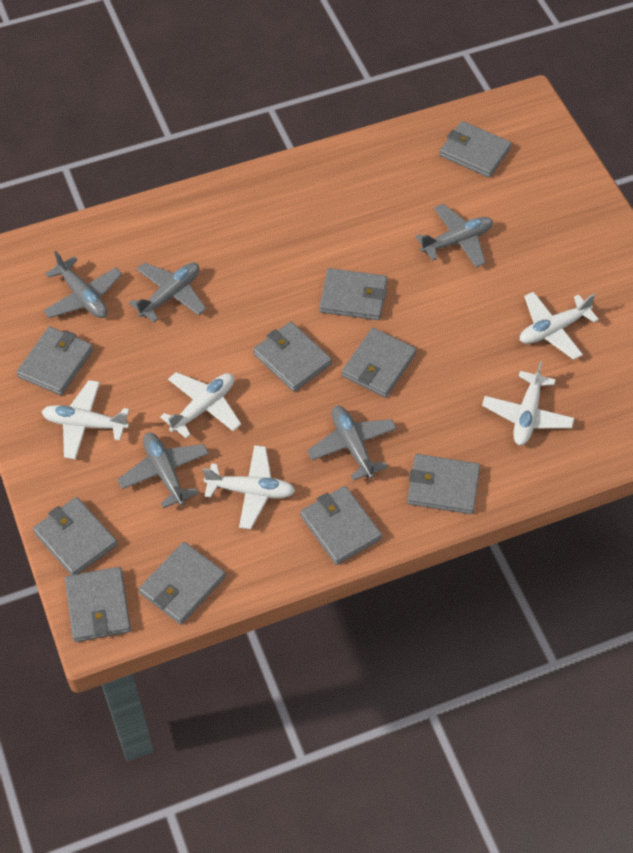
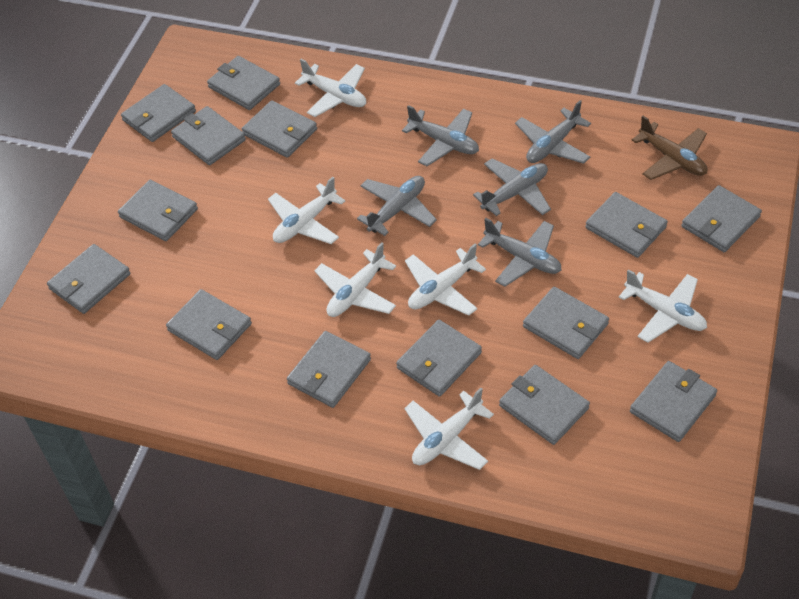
brown plane: 0 -> 1
grey wallet: 10 -> 14
white plane: 5 -> 6

